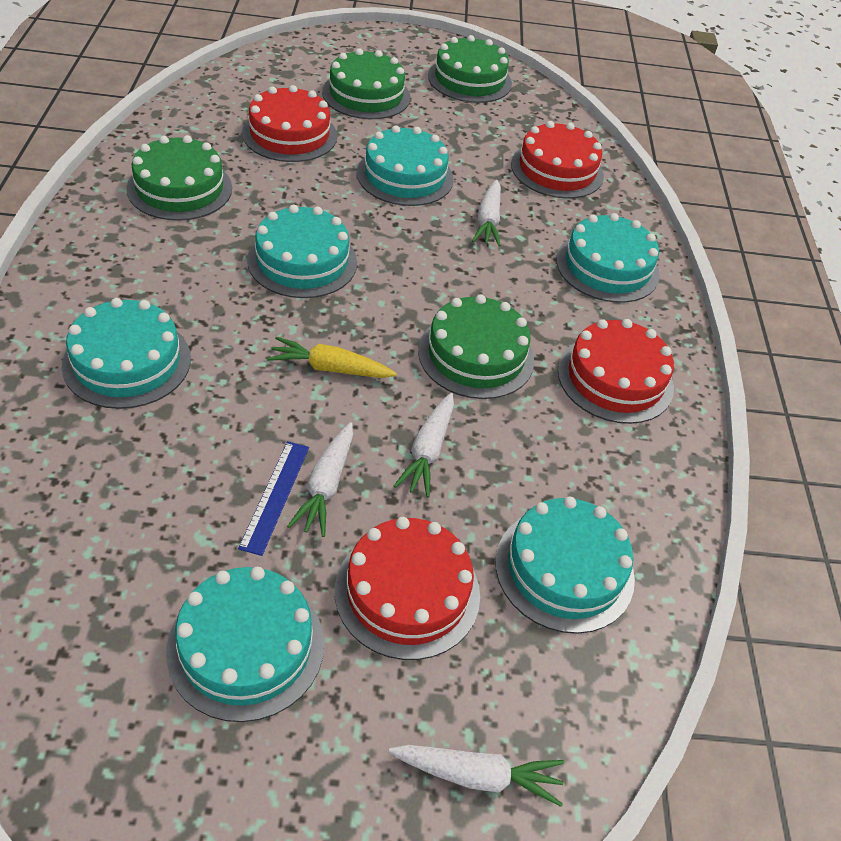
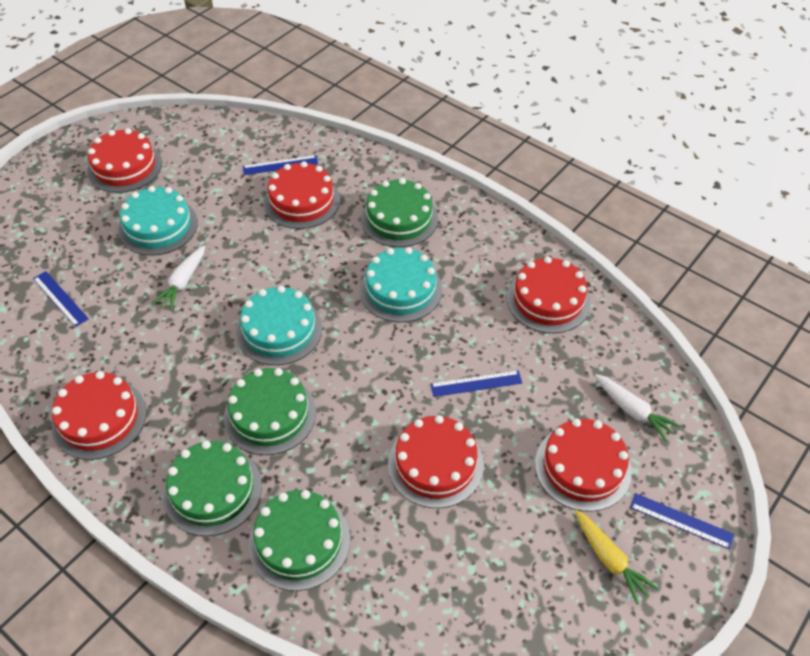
blue ruler: 1 -> 4
red cake: 4 -> 6
turquoise cake: 6 -> 3
white carrot: 4 -> 2

